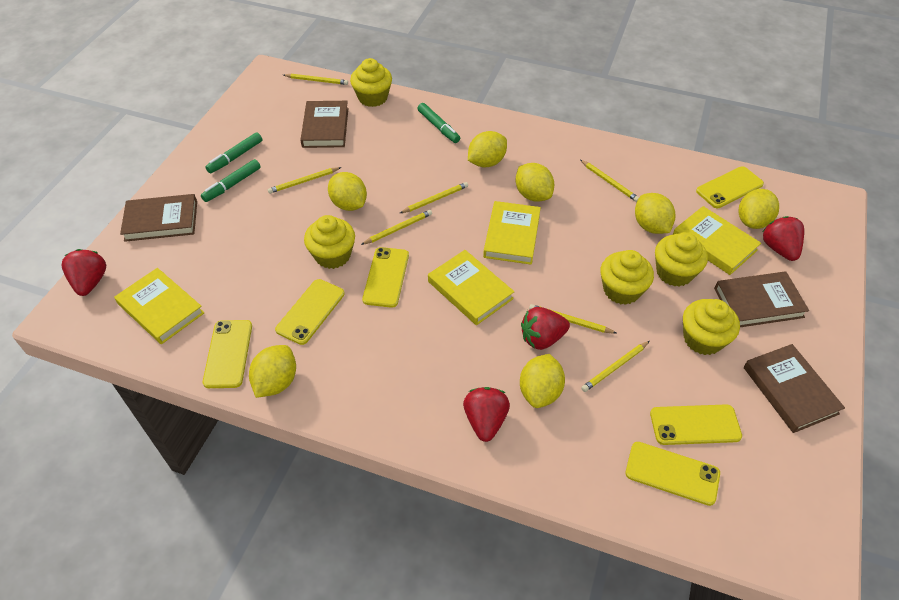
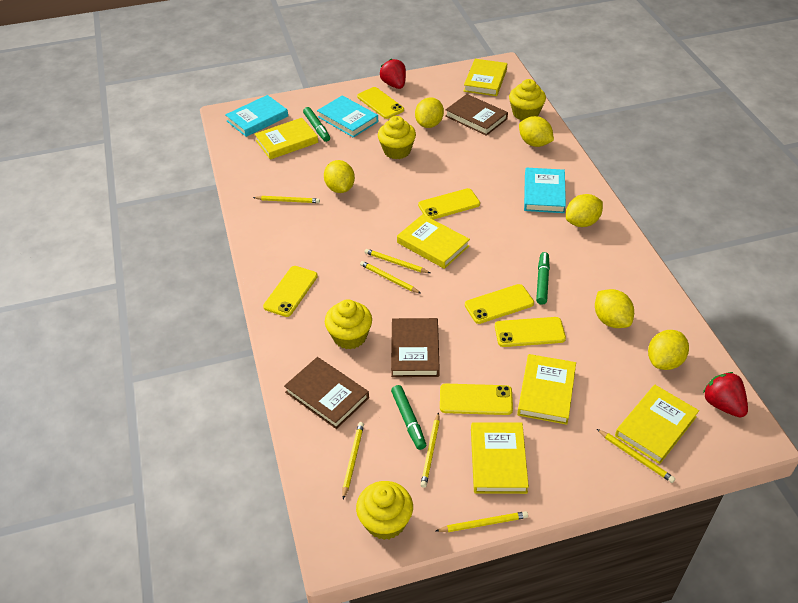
brown book: 4 -> 3
red strawberry: 4 -> 2
turquoise book: 0 -> 3
yellow book: 4 -> 6
yellow cupcake: 5 -> 4
yellow lemon: 7 -> 6

